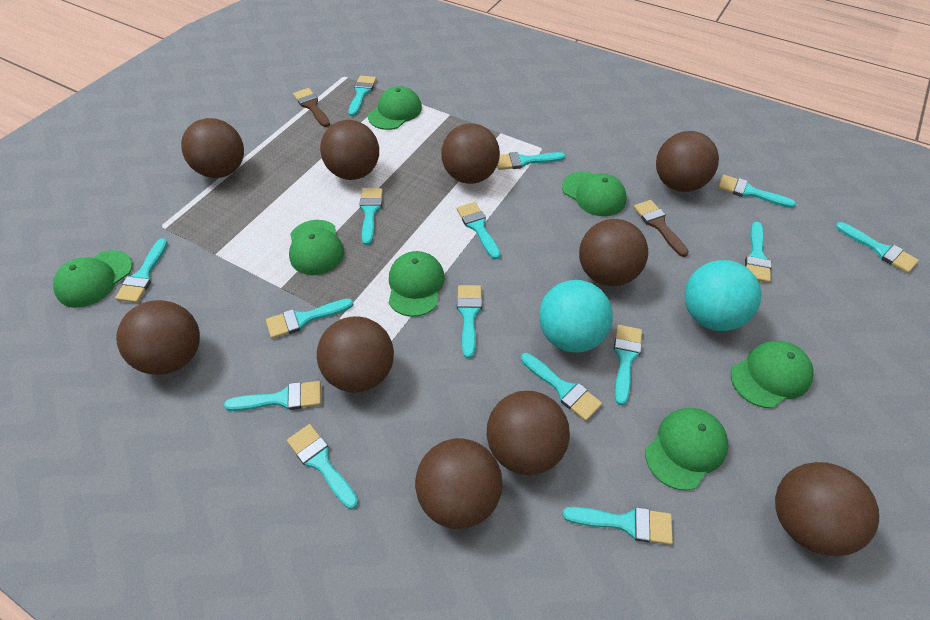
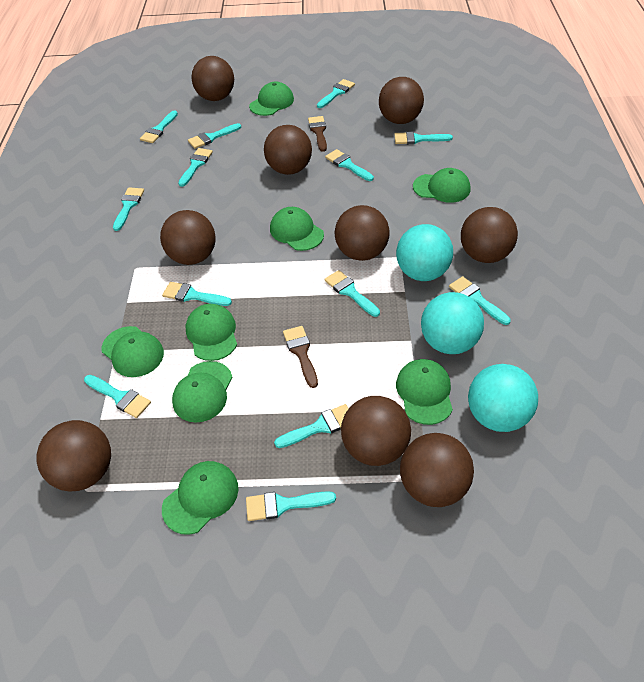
brown ball: 10 -> 9
green cap: 7 -> 8
turquoise ball: 2 -> 3
turquoise brush: 15 -> 13

